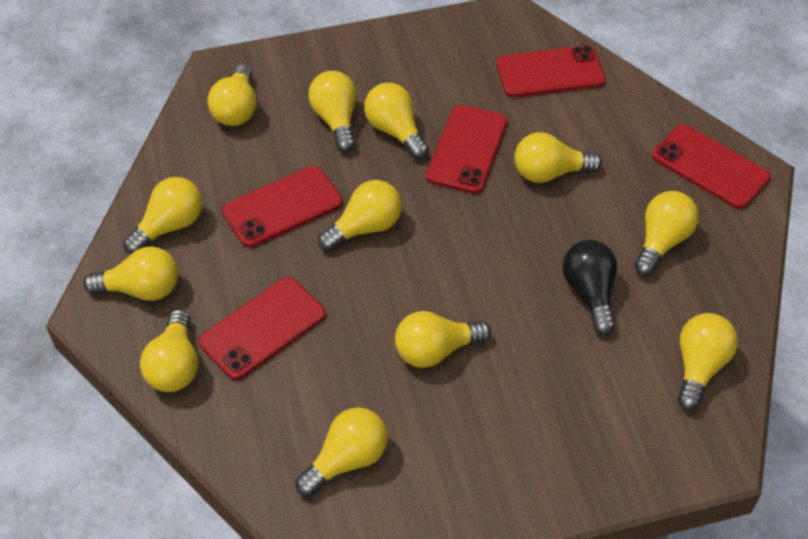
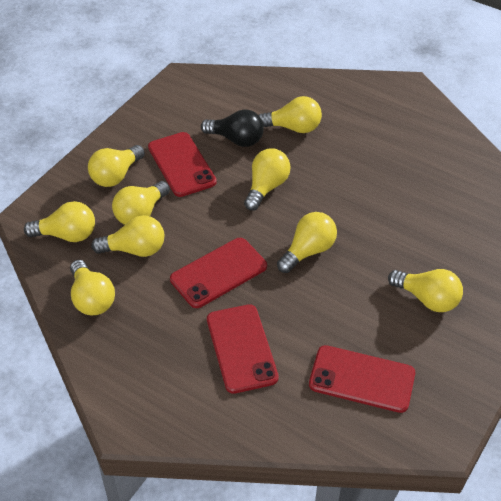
red phone: 5 -> 4
yellow light bulb: 12 -> 9

